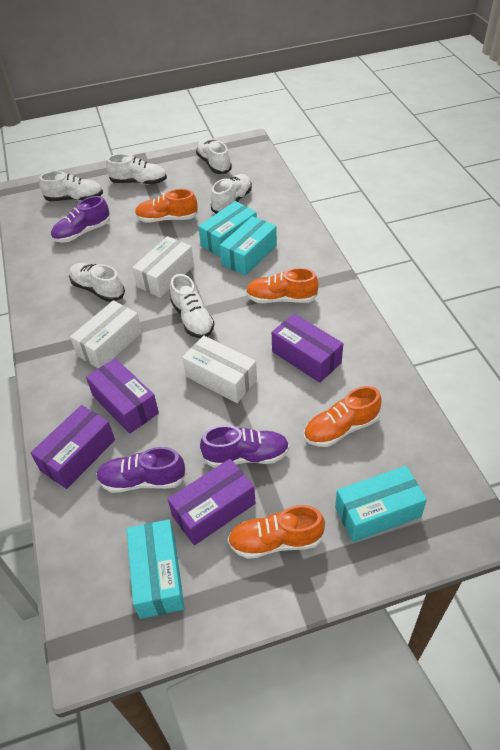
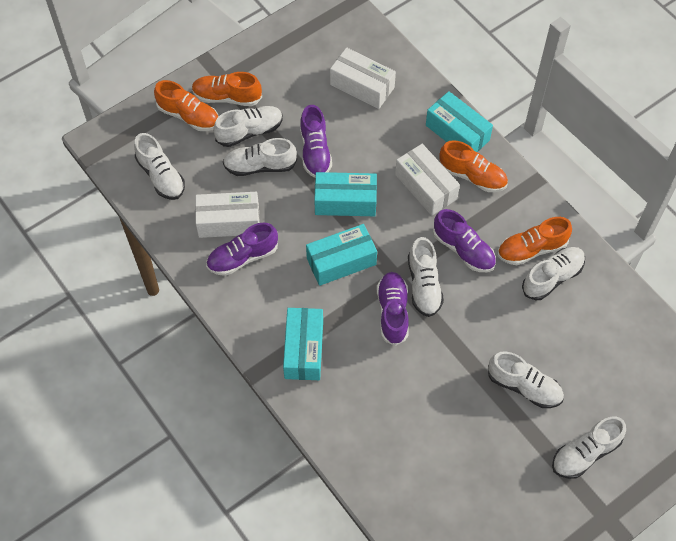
purple box: 4 -> 0
purple shoe: 3 -> 4
white shoe: 6 -> 7

